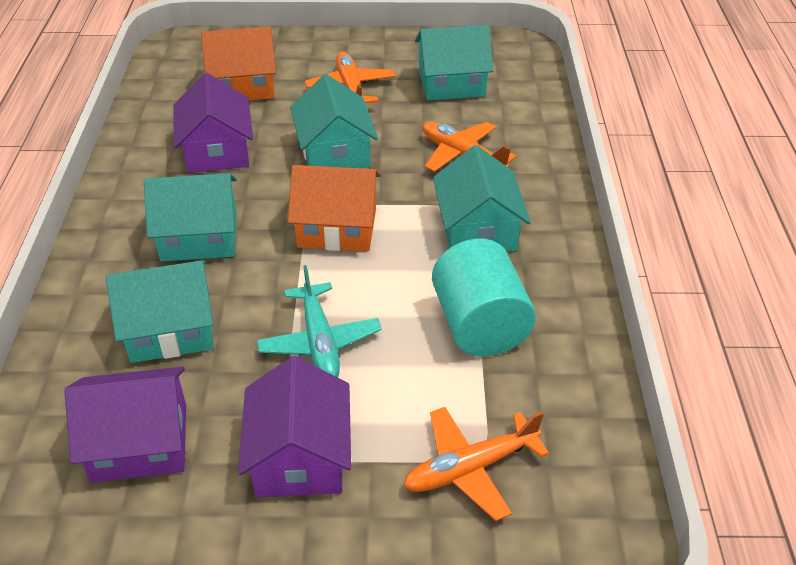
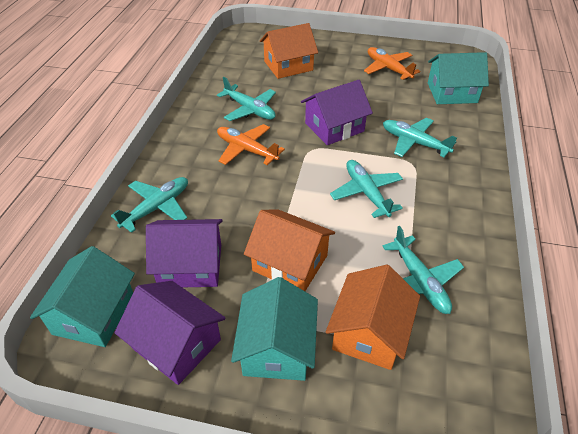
orange house: 2 -> 3
orange plane: 3 -> 2
turquoise cylinder: 1 -> 0
turquoise house: 5 -> 3
turquoise plane: 1 -> 5

